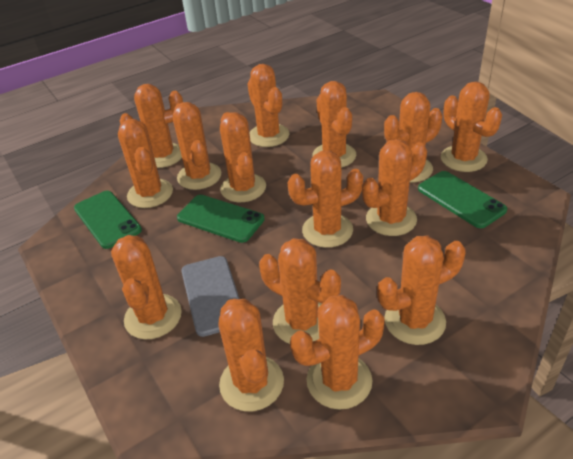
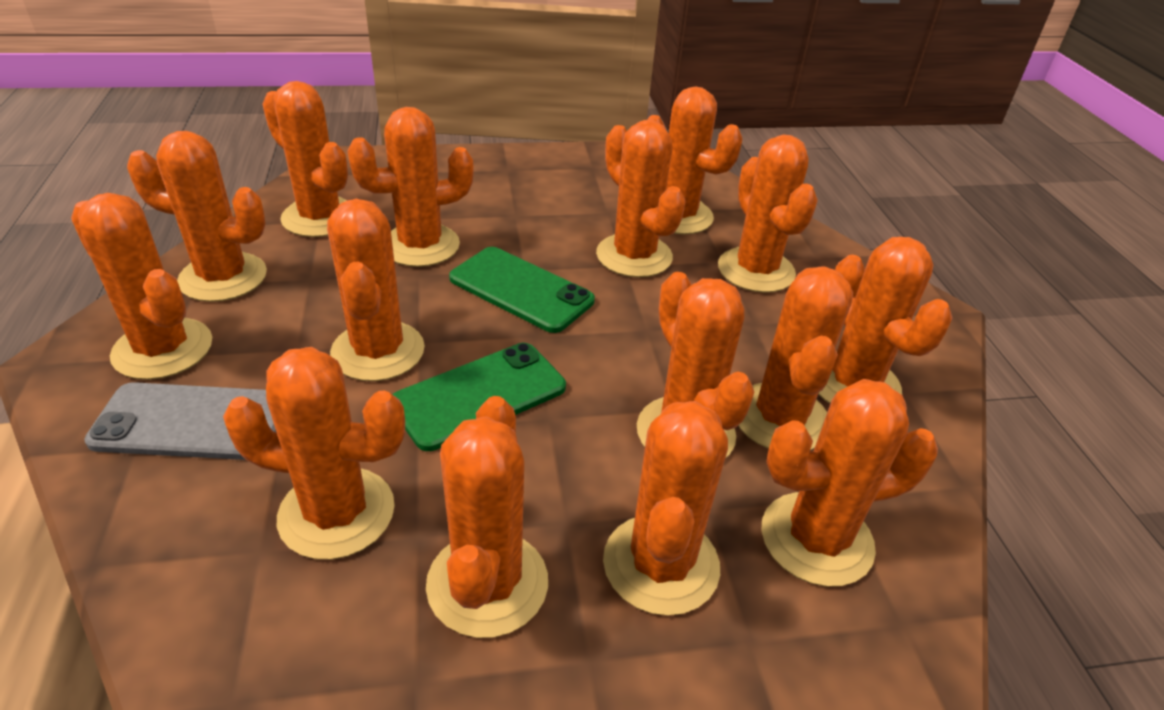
green phone: 3 -> 2

